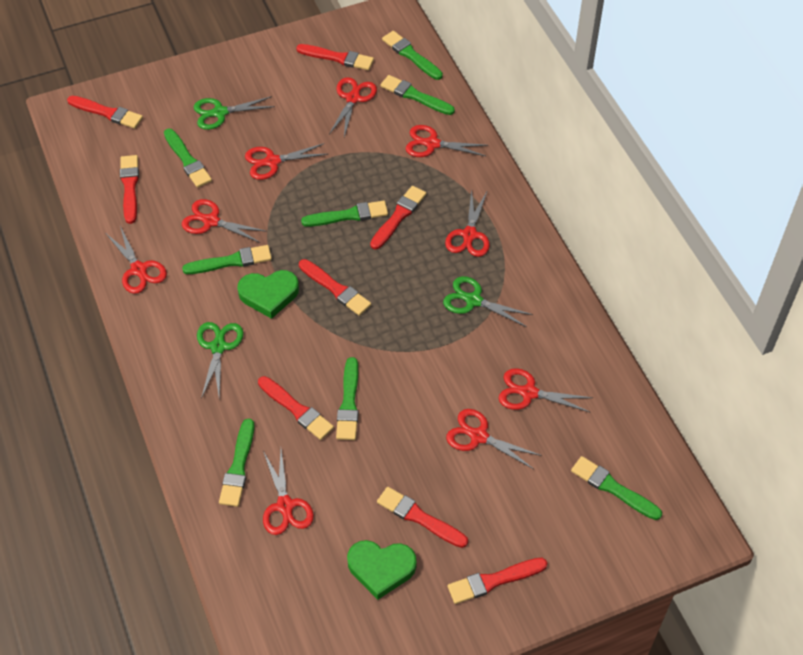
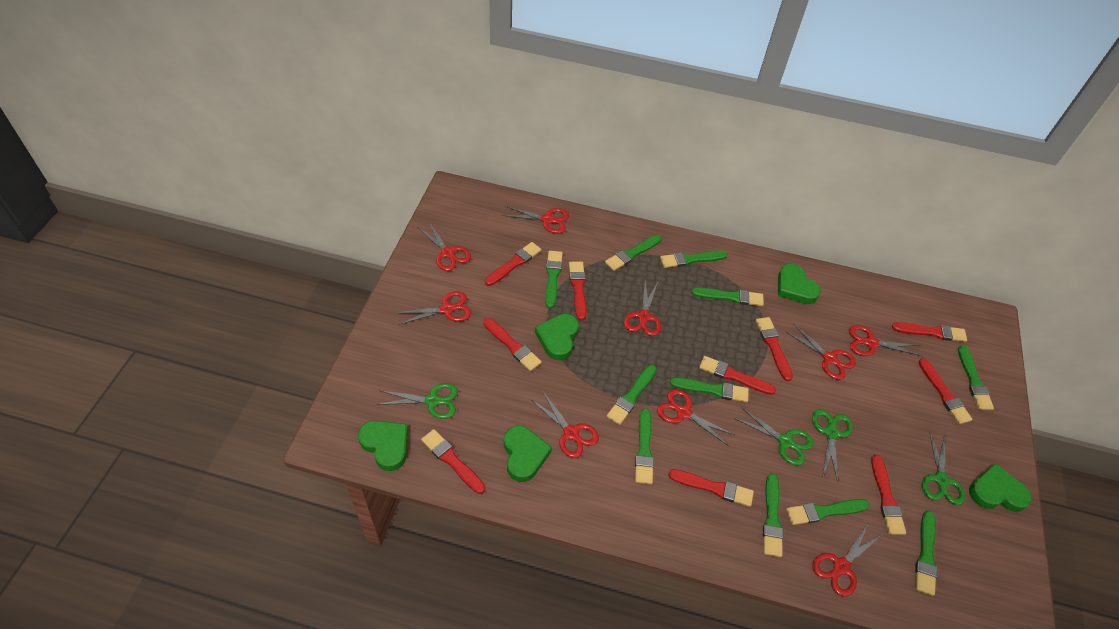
green brush: 8 -> 11
green heart: 2 -> 5
green scissors: 3 -> 4
red brush: 8 -> 10

